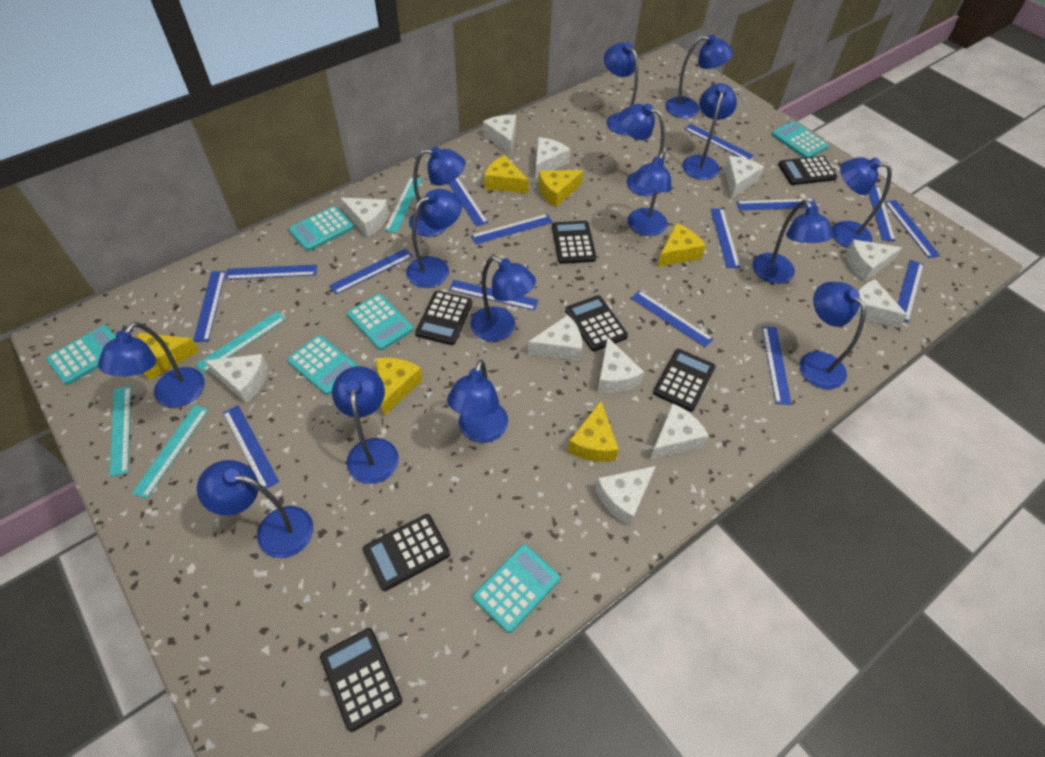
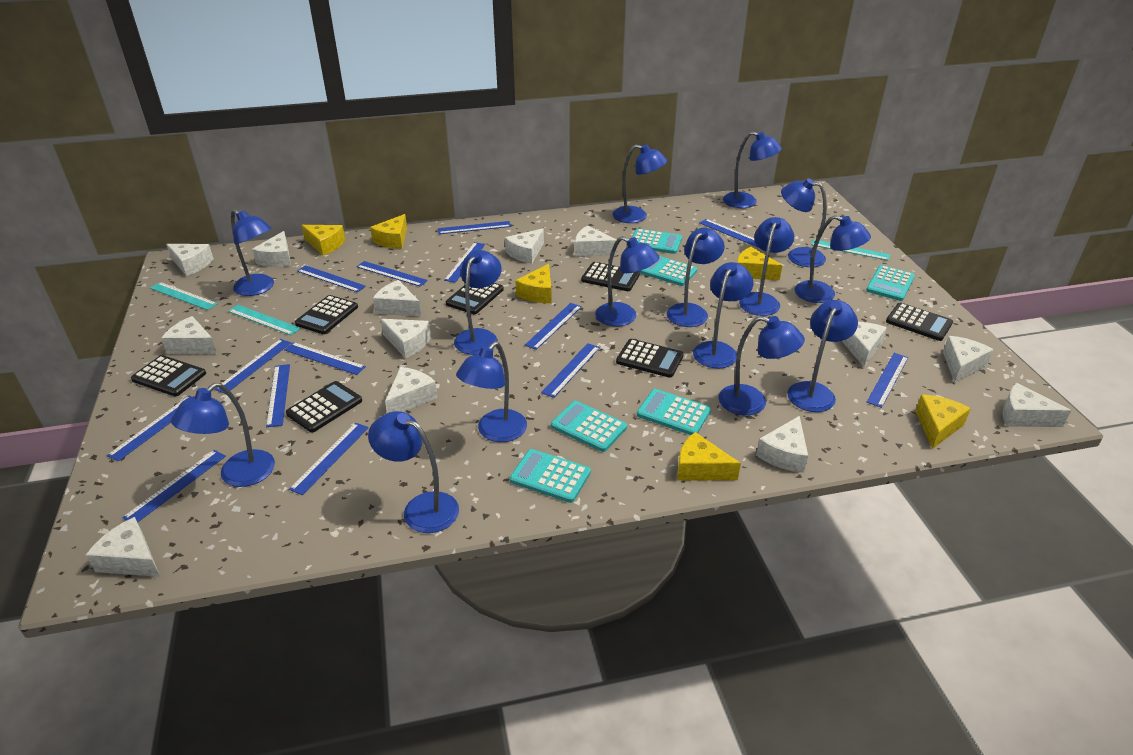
blue ruler: 15 -> 14
turquoise ruler: 4 -> 3
white cheese: 11 -> 13

